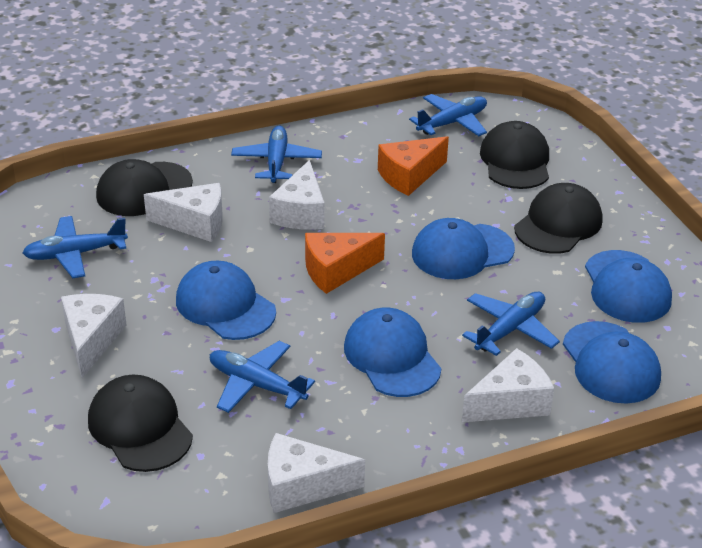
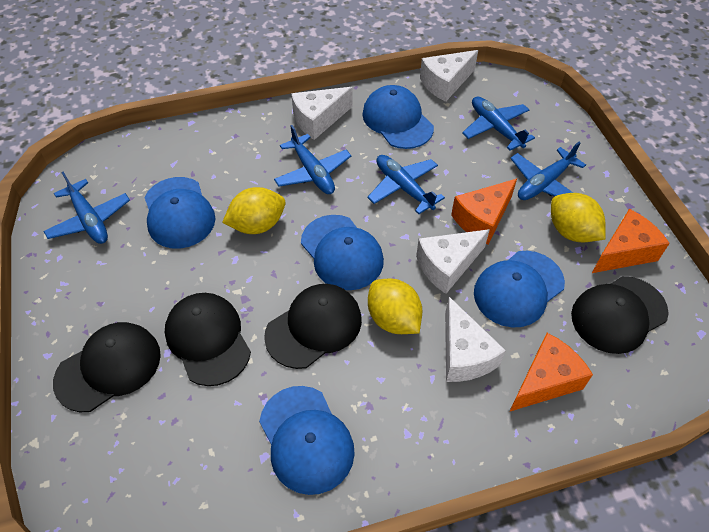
orange cheese: 2 -> 3
white cheese: 5 -> 4
yellow lemon: 0 -> 3

